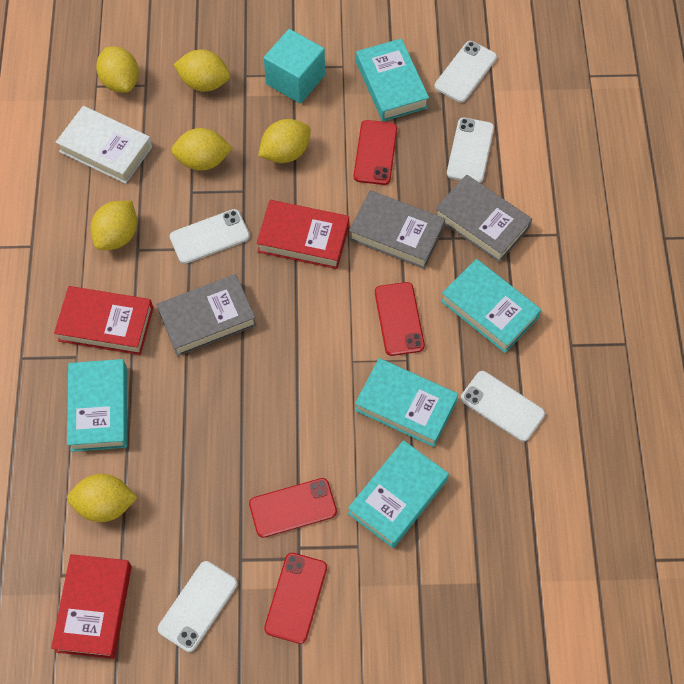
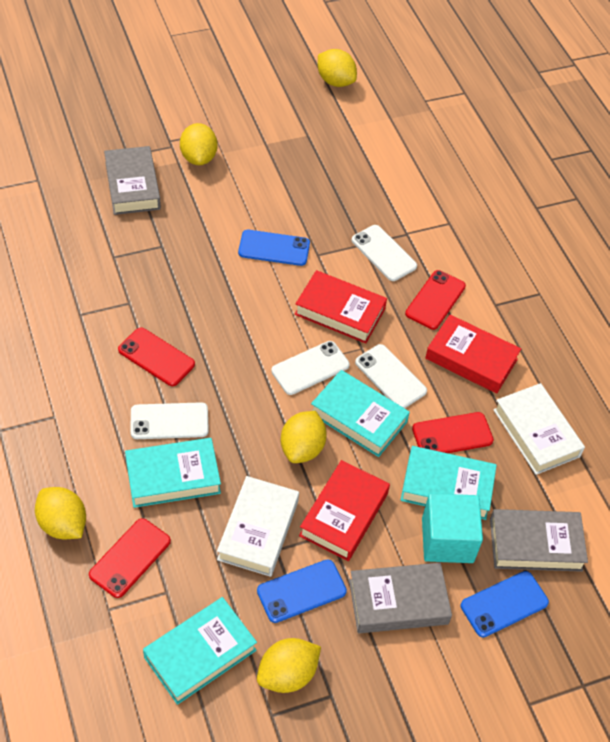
blue phone: 0 -> 3
turquoise book: 5 -> 4
white book: 1 -> 2
white phone: 5 -> 4
yellow lemon: 6 -> 5

